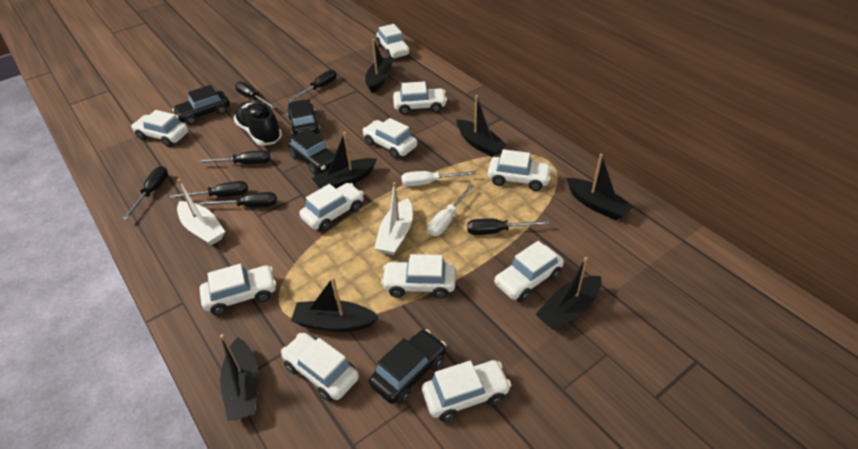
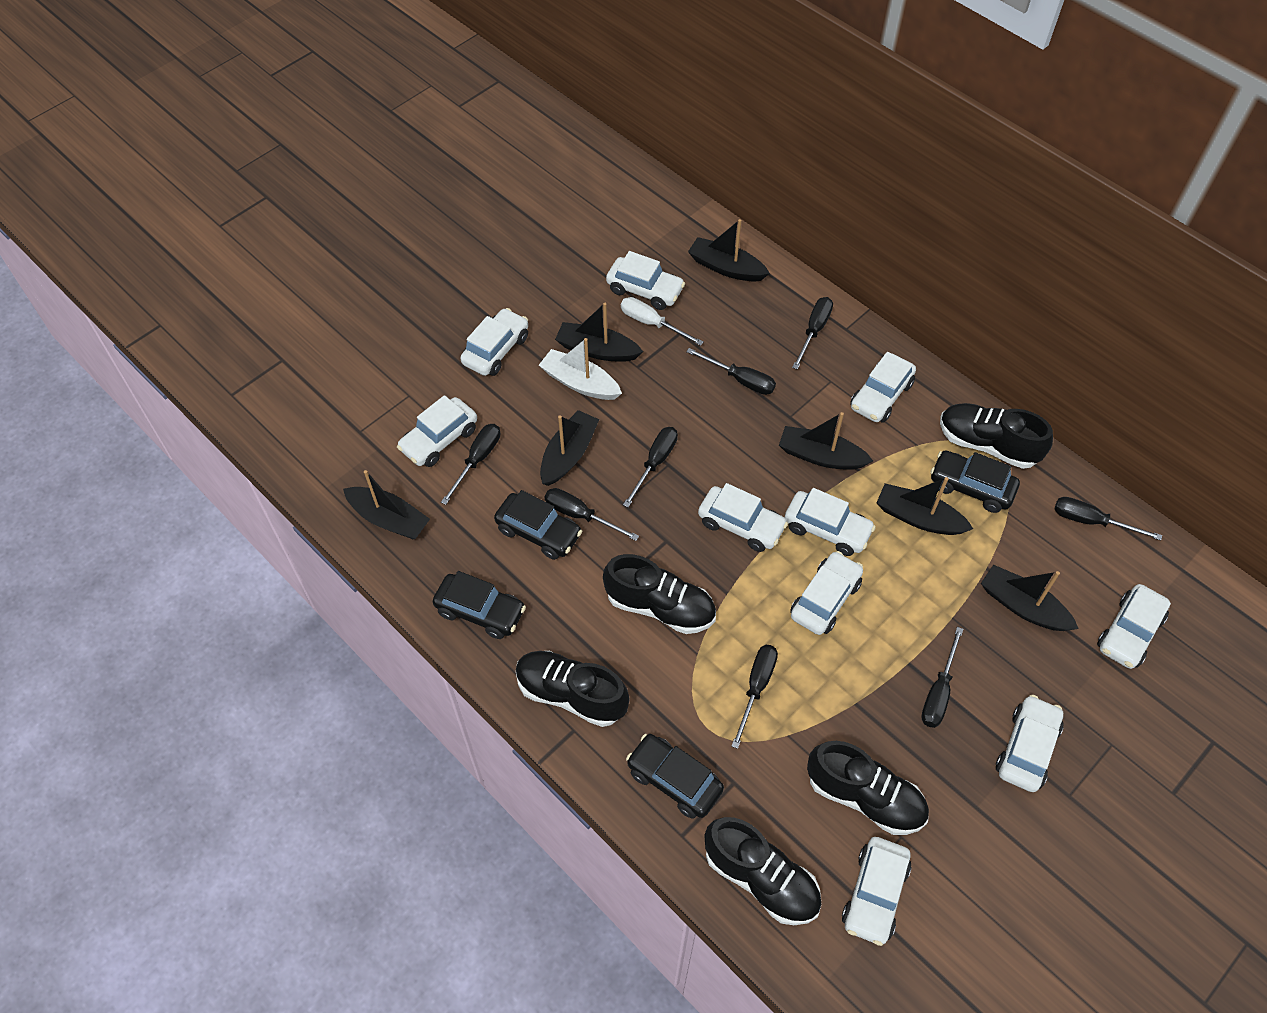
black screwdriver: 7 -> 8
black shoe: 1 -> 5
white boat: 2 -> 1
white car: 11 -> 10
white screwdriver: 2 -> 1

